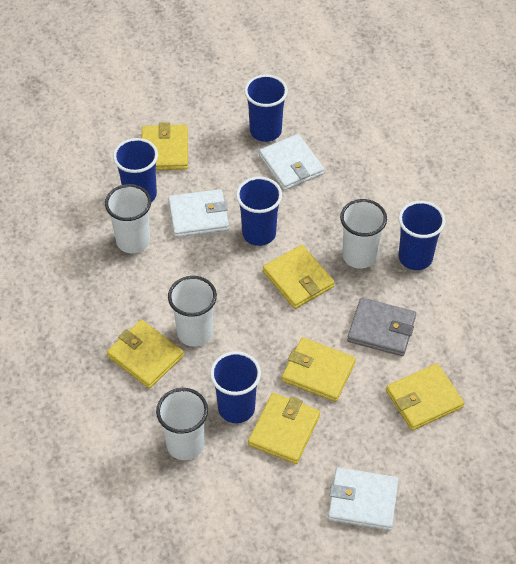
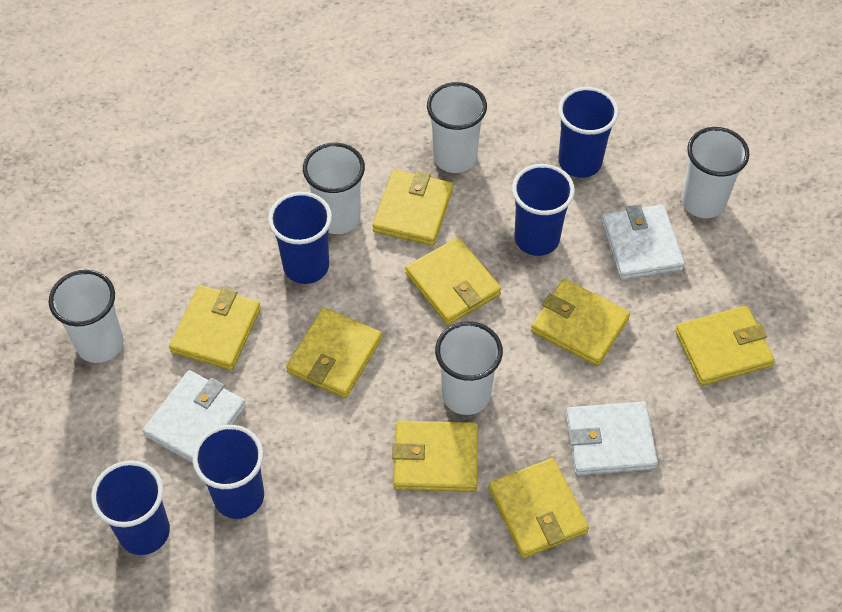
grey wallet: 1 -> 0
white cup: 4 -> 5
yellow wallet: 6 -> 8

